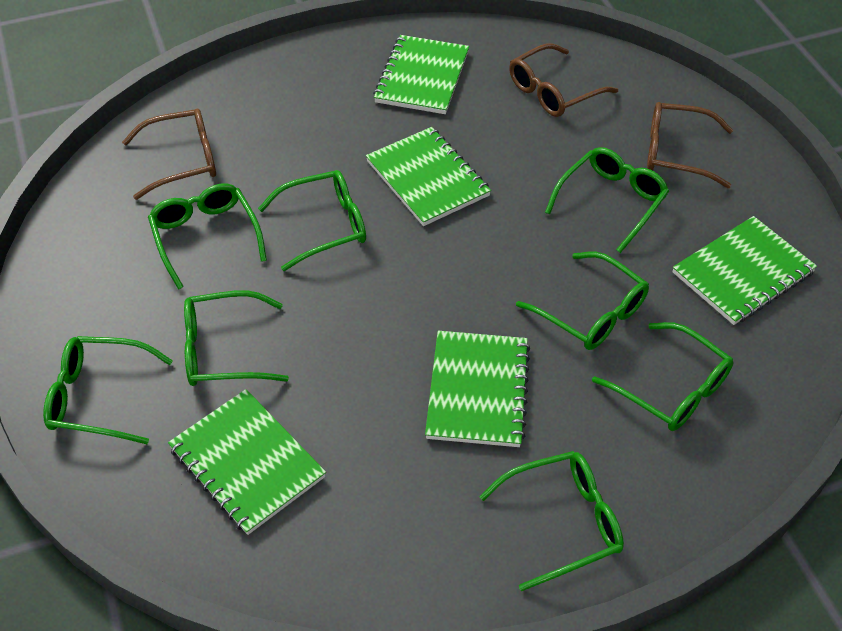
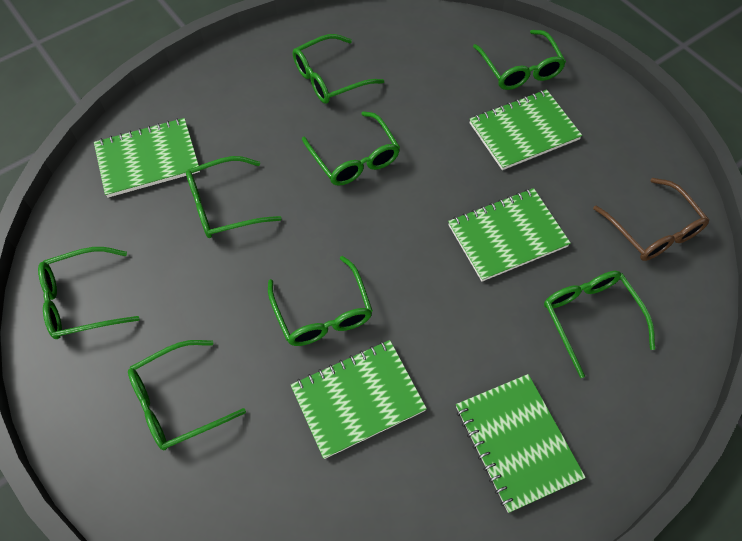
brown glasses: 3 -> 1

